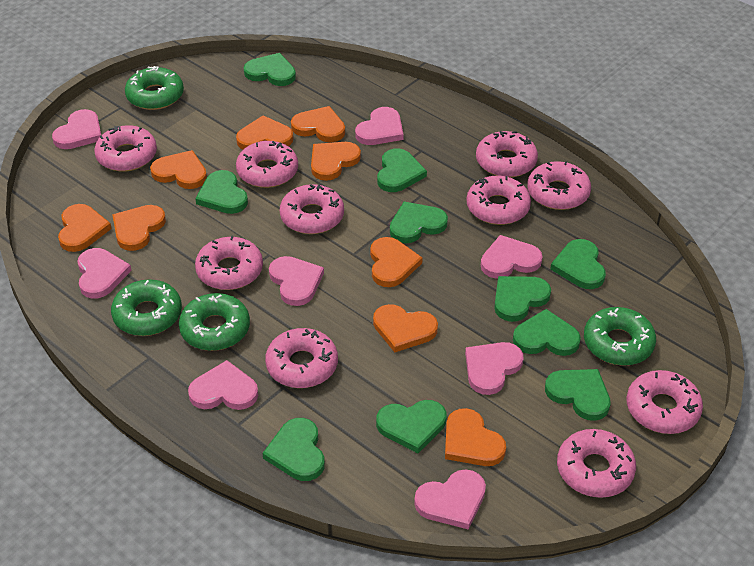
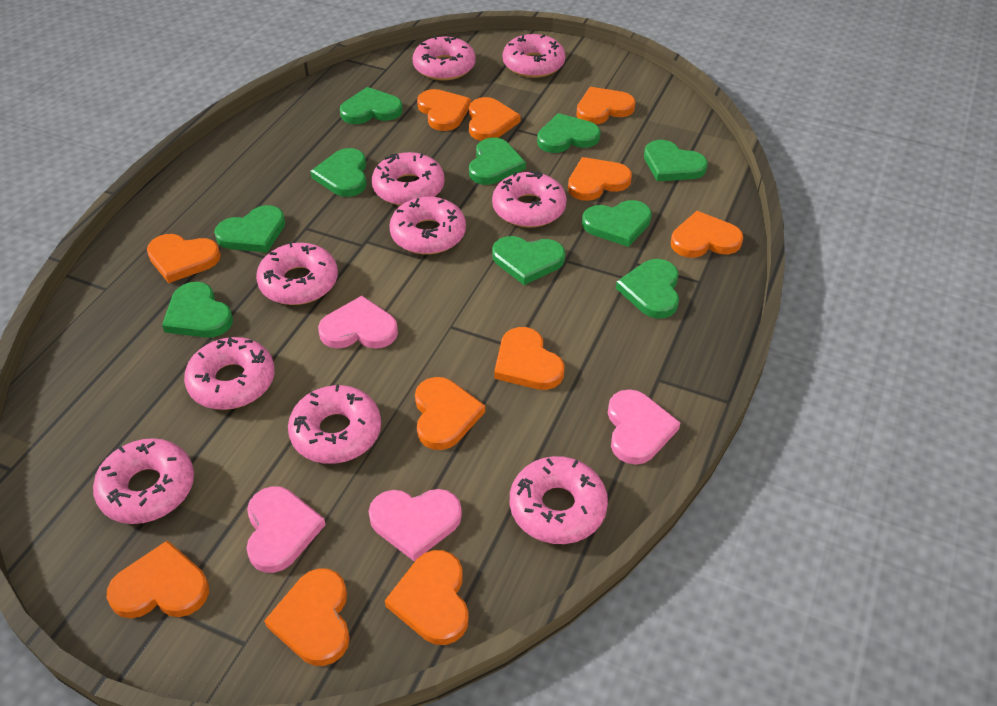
green donut: 4 -> 0
orange heart: 9 -> 11
pink heart: 8 -> 4

